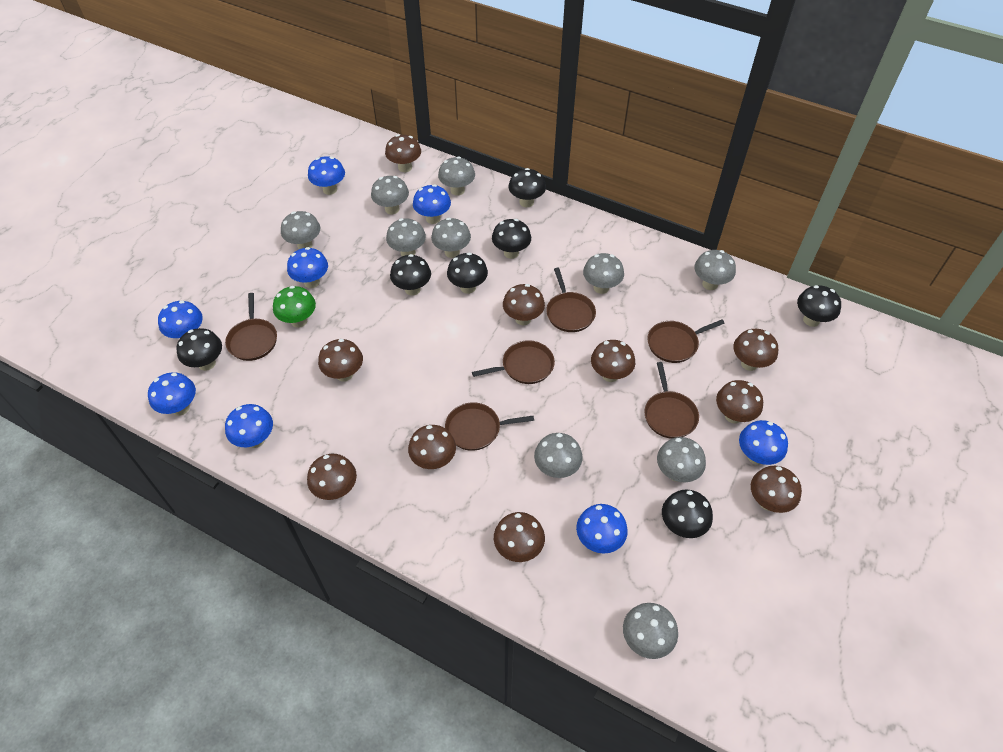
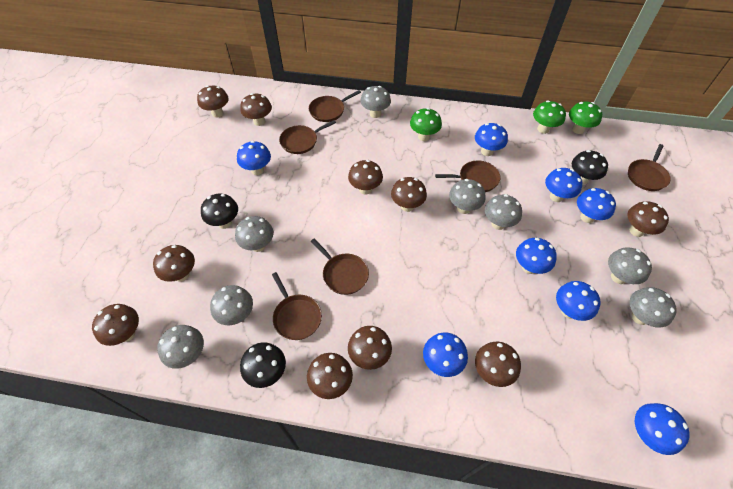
black mushroom: 7 -> 3
green mushroom: 1 -> 3
grey mushroom: 10 -> 8

